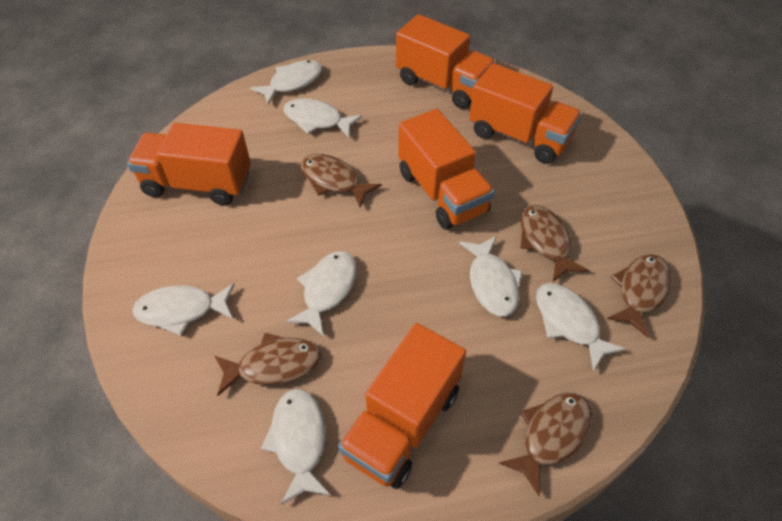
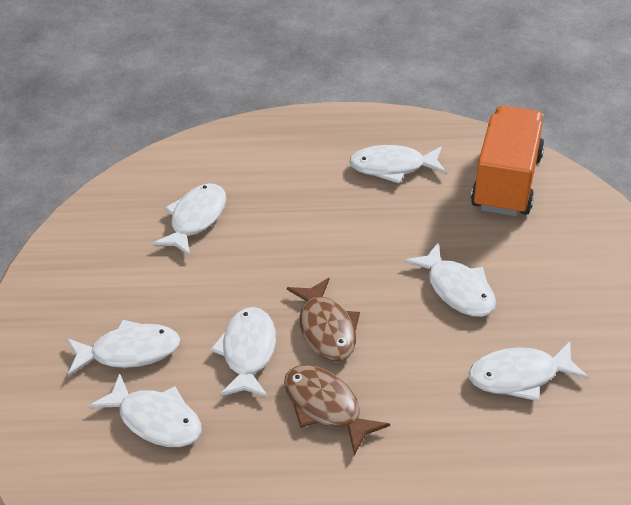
brown fish: 5 -> 2
orange truck: 5 -> 1

